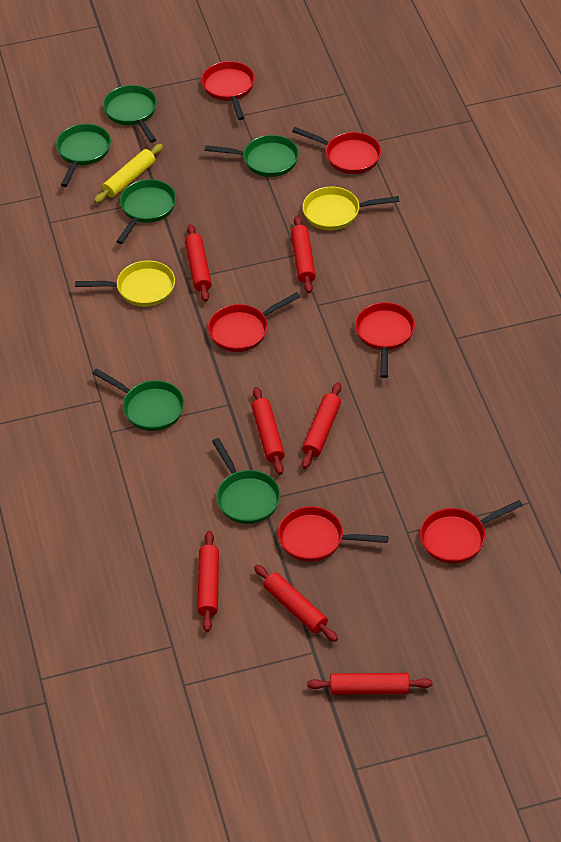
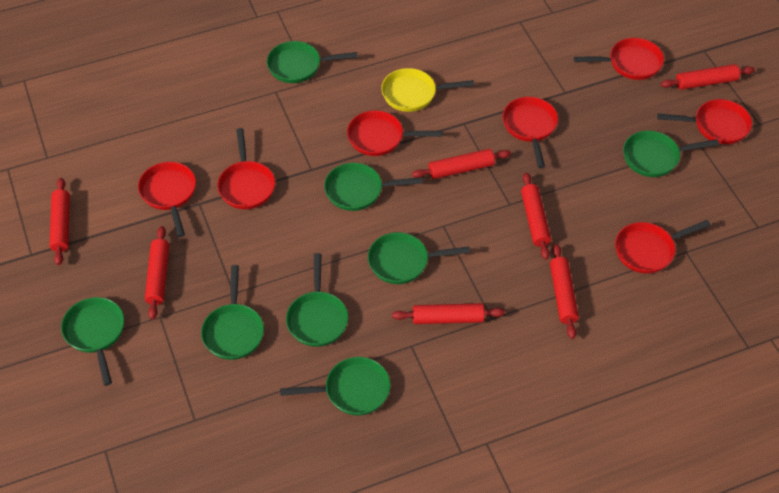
green pan: 6 -> 8
red pan: 6 -> 7
yellow pan: 2 -> 1
yellow rolling pin: 1 -> 0

